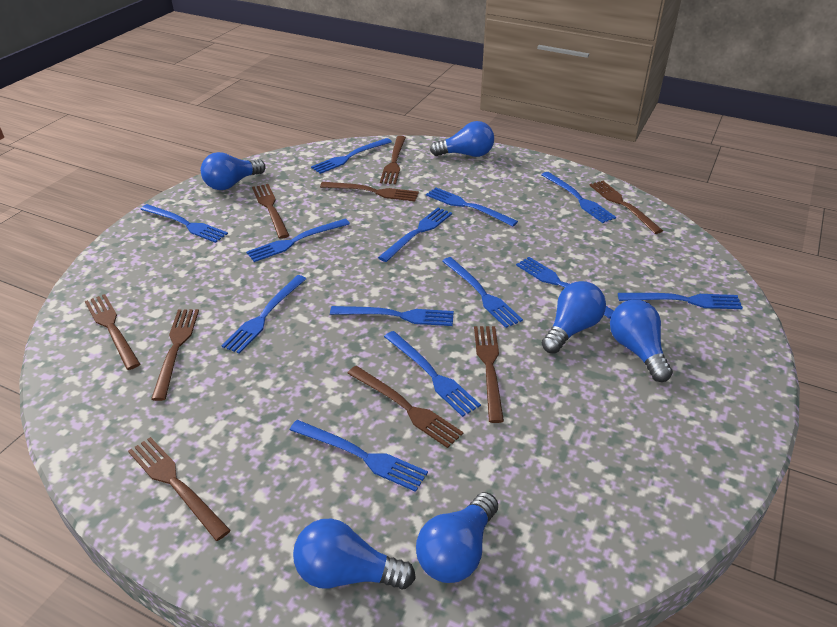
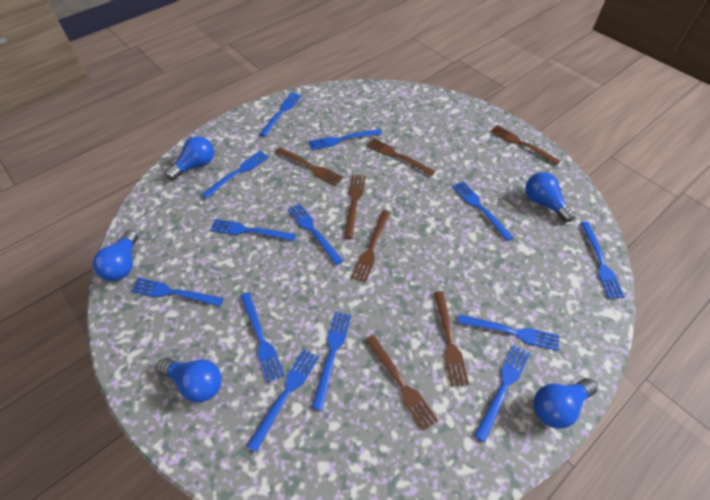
blue light bulb: 6 -> 5
brown fork: 9 -> 7

